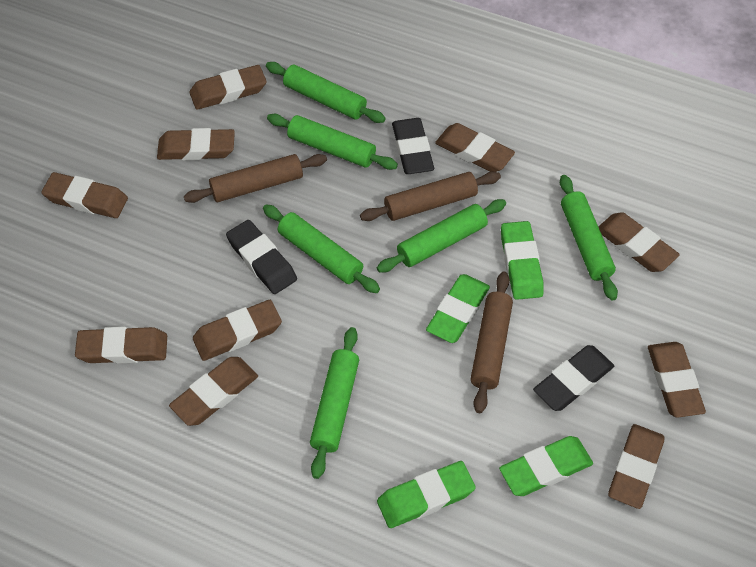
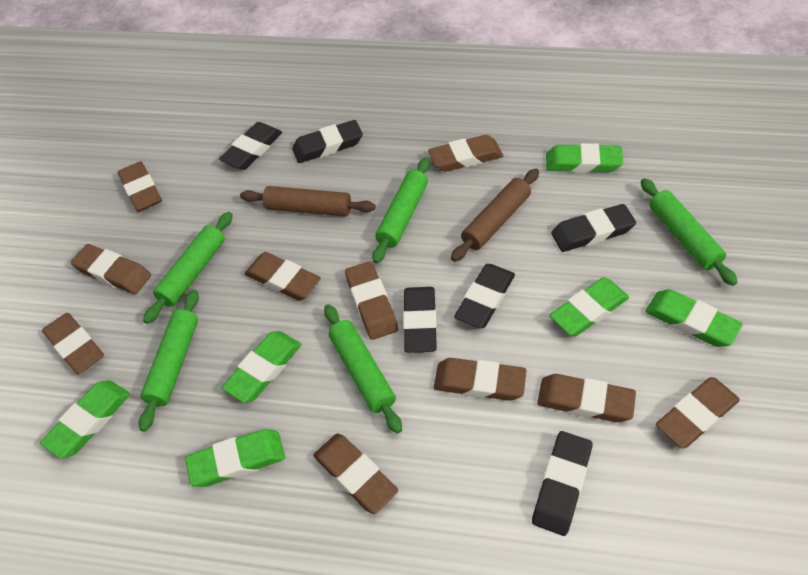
black eraser: 3 -> 6
brown rolling pin: 3 -> 2
green eraser: 4 -> 6
green rolling pin: 6 -> 5

